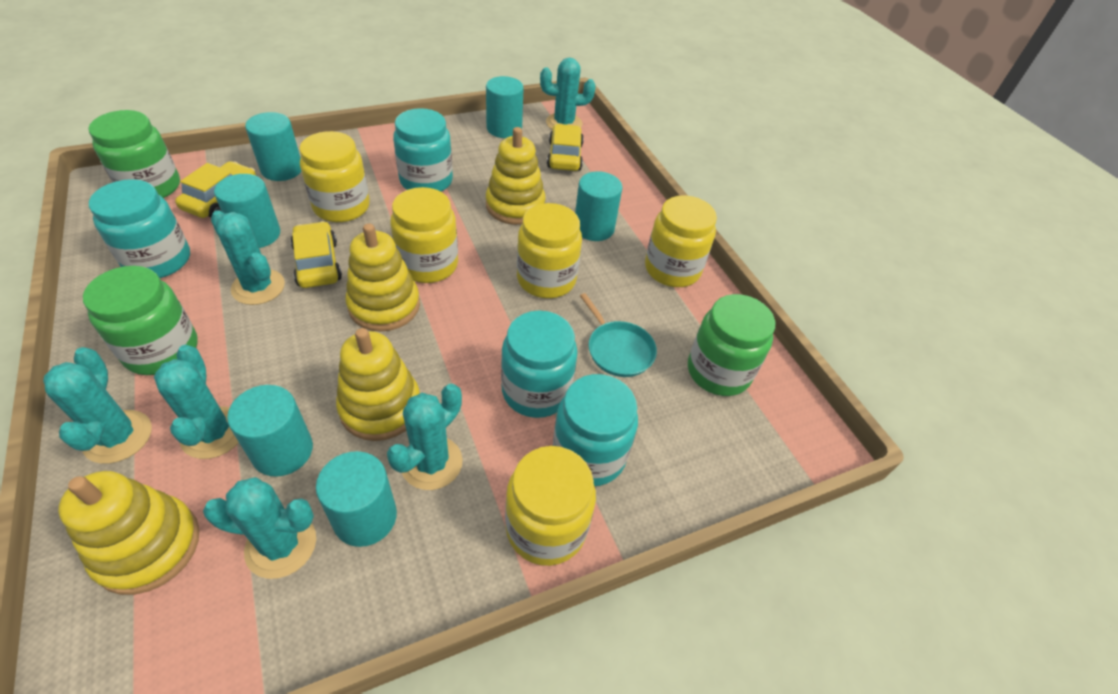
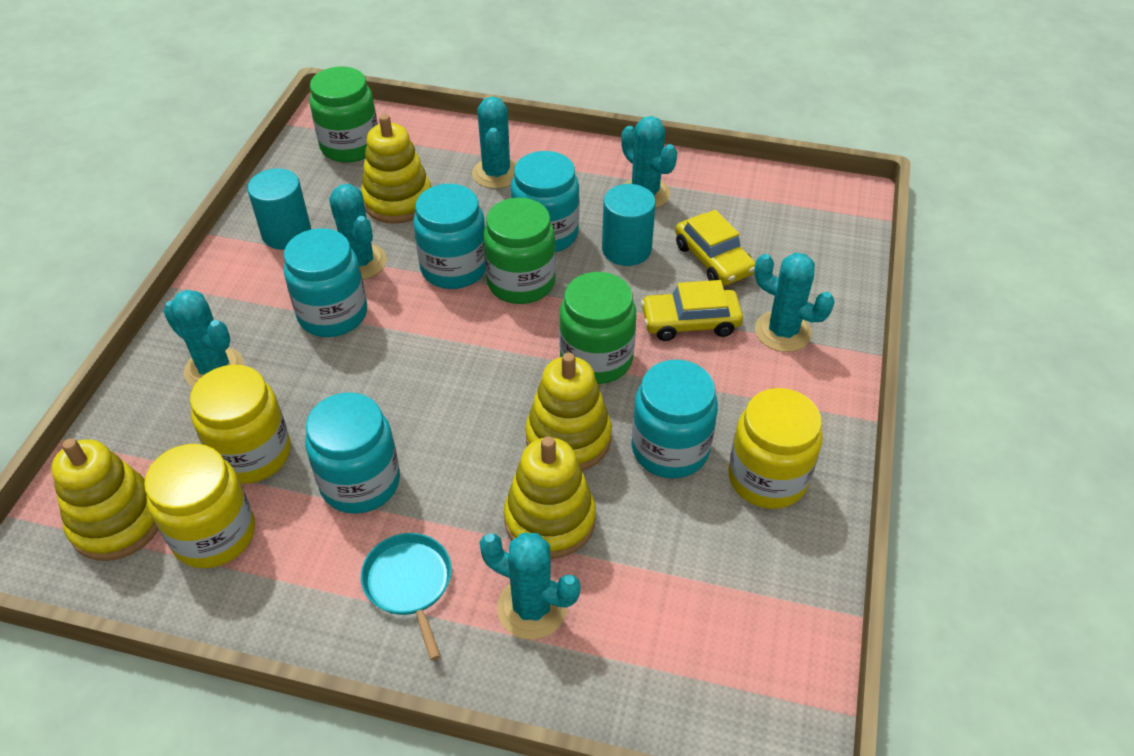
turquoise cylinder: 6 -> 2
turquoise jar: 4 -> 5
yellow car: 3 -> 2
yellow jar: 5 -> 3

